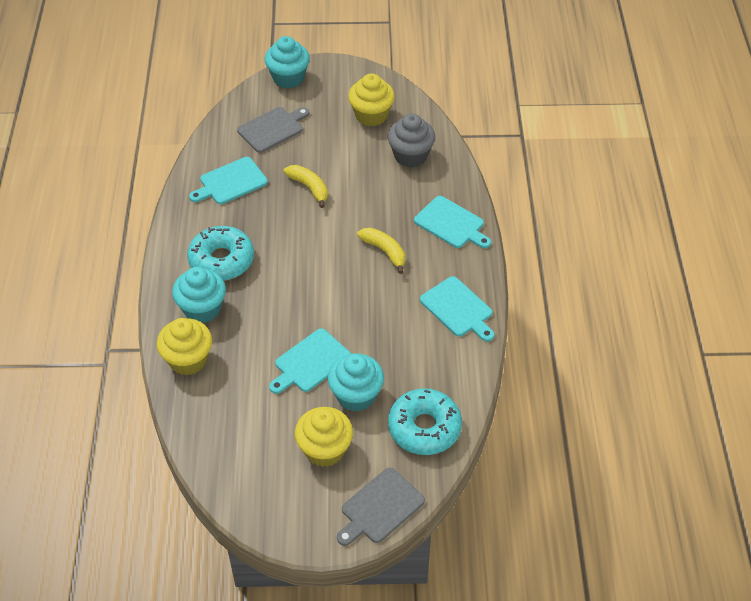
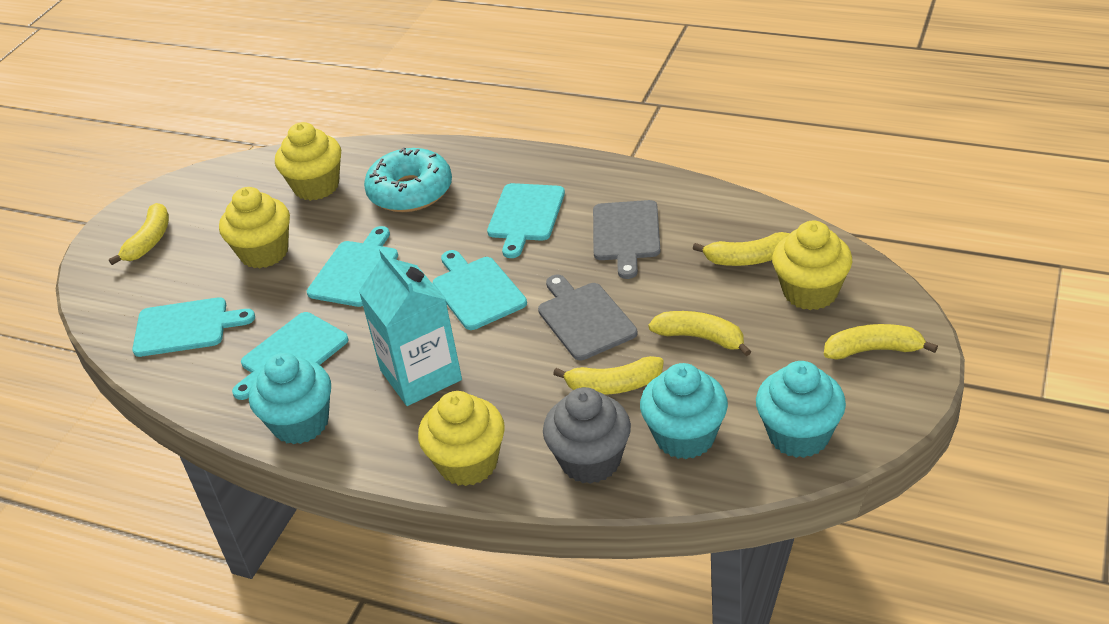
turquoise carton: 0 -> 1
turquoise cutting board: 4 -> 5
turquoise donut: 2 -> 1
yellow banana: 2 -> 5
yellow cupcake: 3 -> 4

